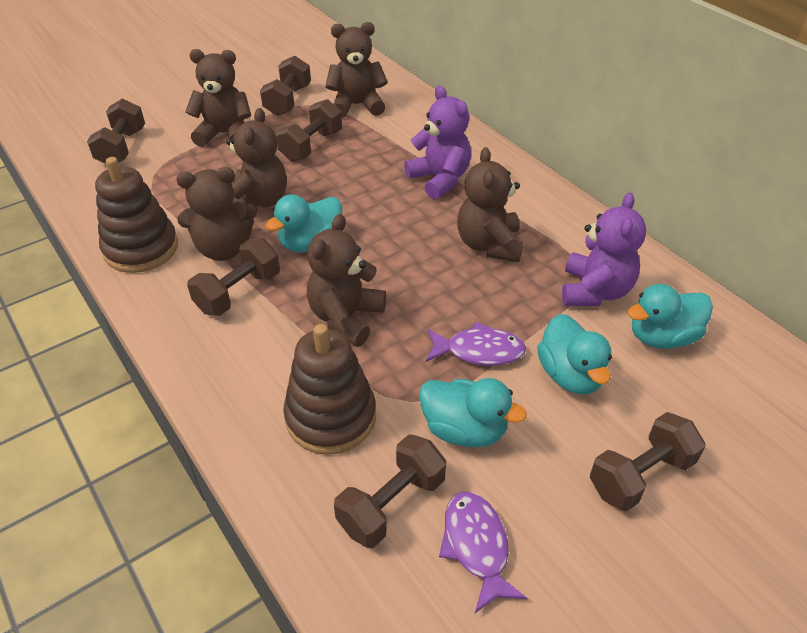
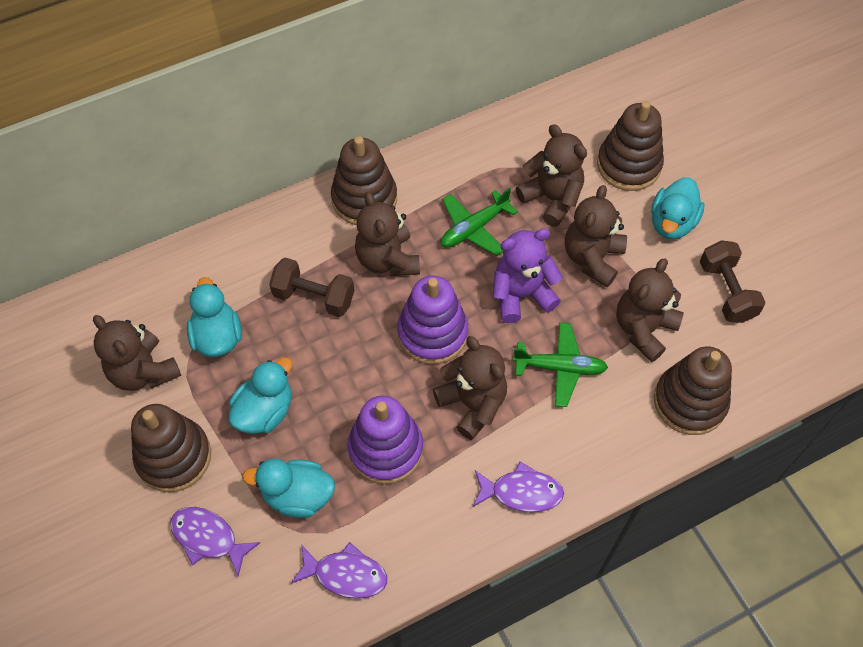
brown dumbbell: 6 -> 2
brown stacking toy: 2 -> 4
green plane: 0 -> 2
purple fish: 2 -> 3
purple stacking toy: 0 -> 2
purple teddy bear: 2 -> 1

